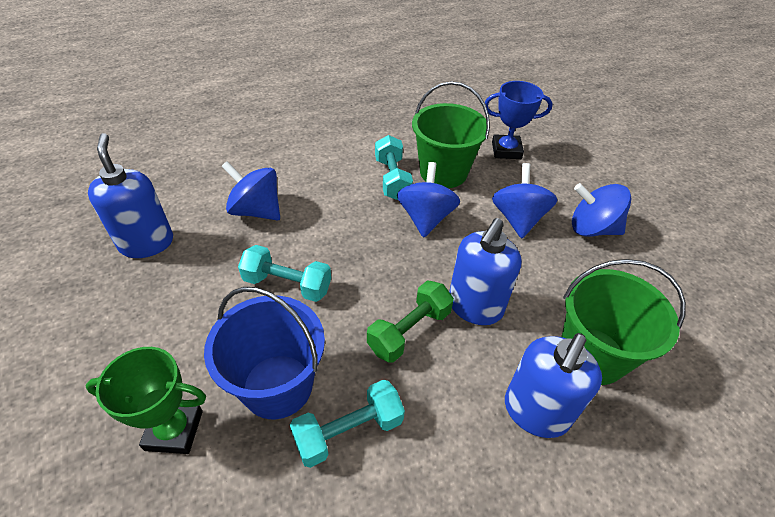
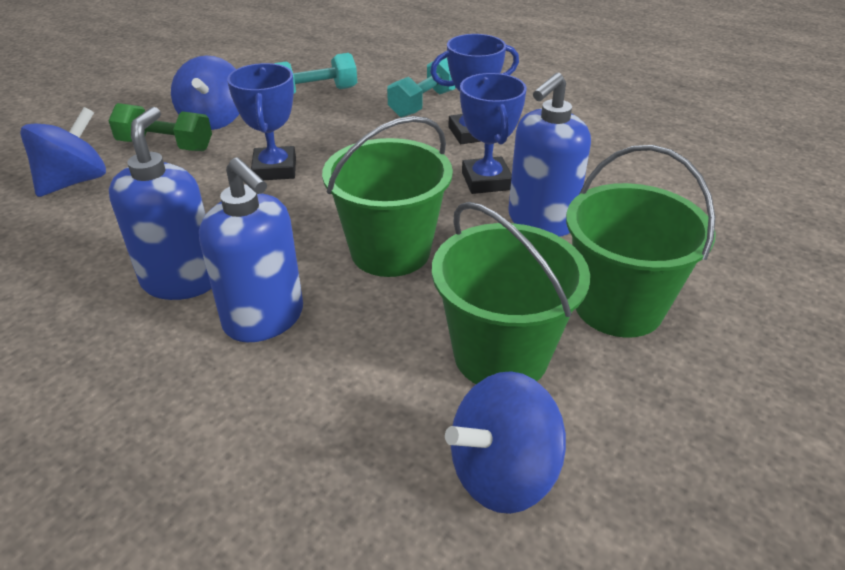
blue bucket: 1 -> 0
blue spinning top: 4 -> 3
blue trophy: 1 -> 3
green bucket: 2 -> 3
green trophy: 1 -> 0
turquoise dumbbell: 3 -> 2

